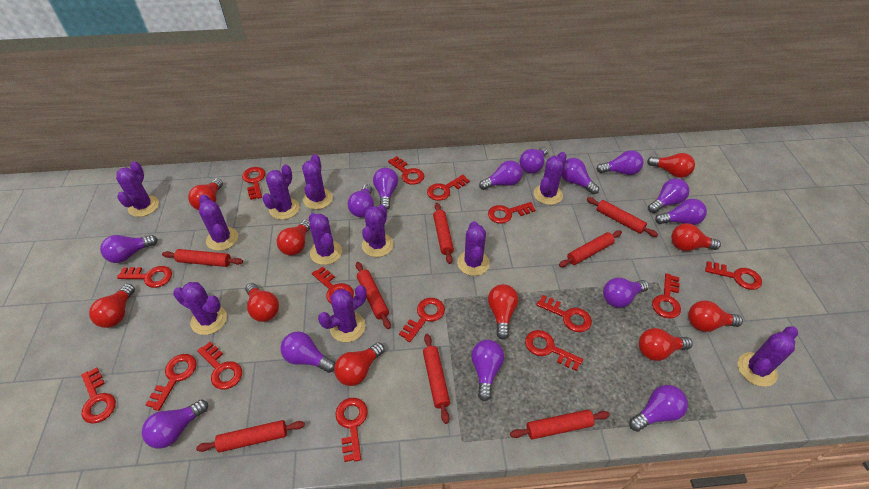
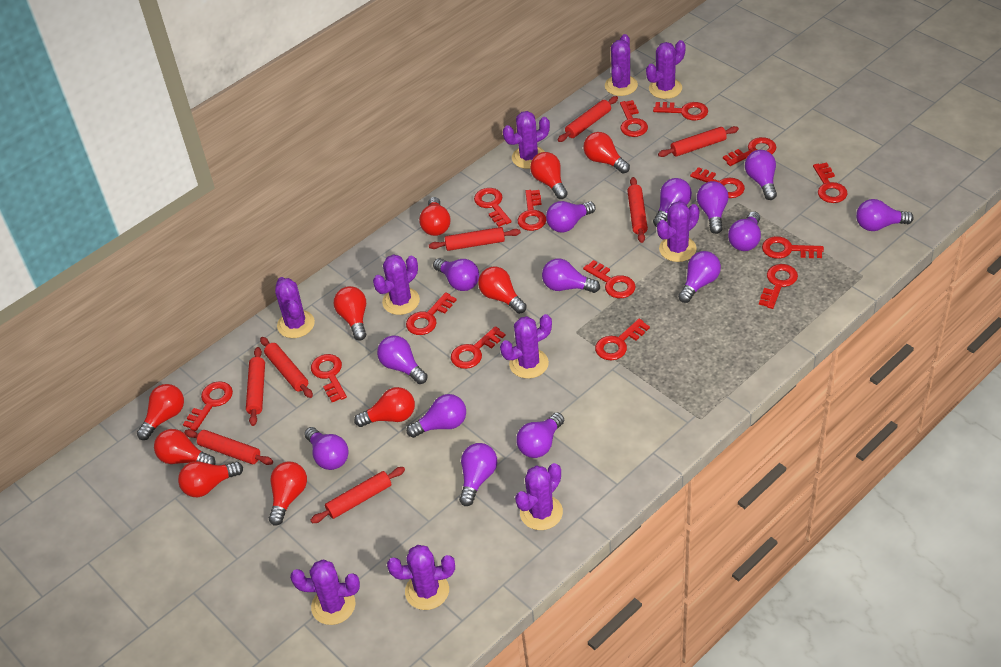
purple cactus: 11 -> 10

